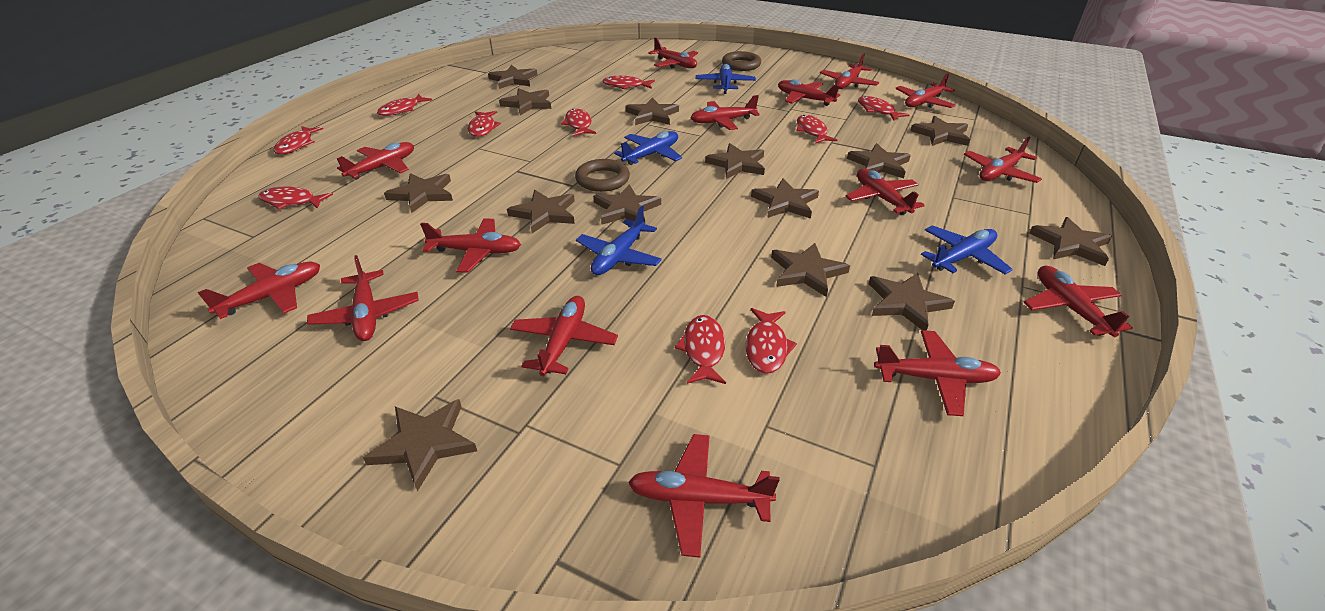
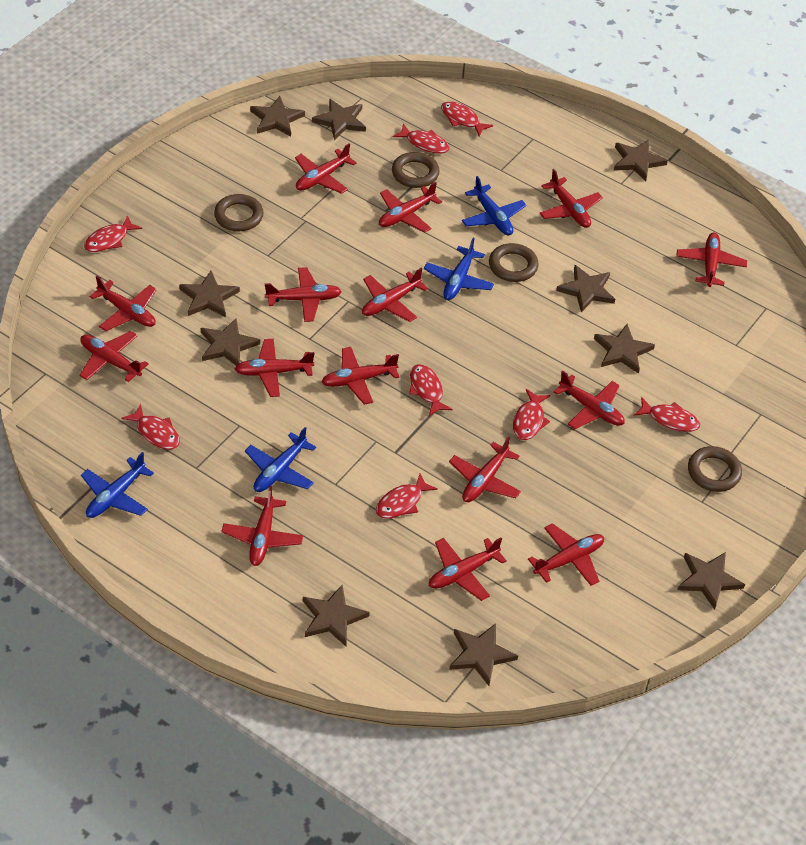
brown ring: 2 -> 4
brown star: 14 -> 10
red fish: 10 -> 8

